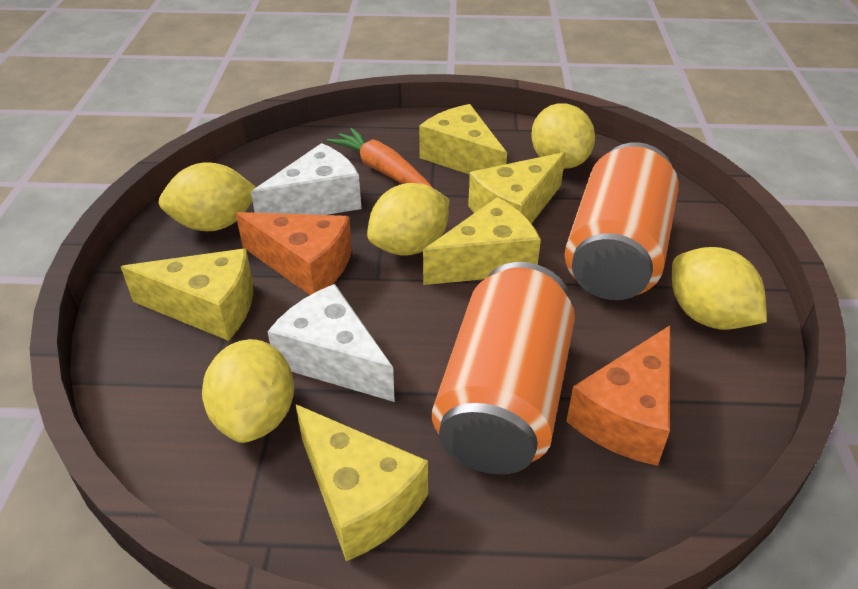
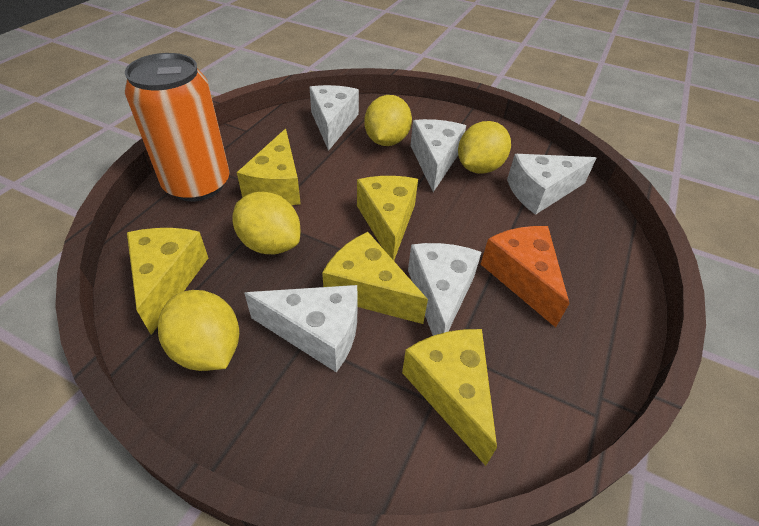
orange can: 2 -> 1
orange carrot: 1 -> 0
orange cheese: 2 -> 1
white cheese: 2 -> 5
yellow lemon: 5 -> 4

